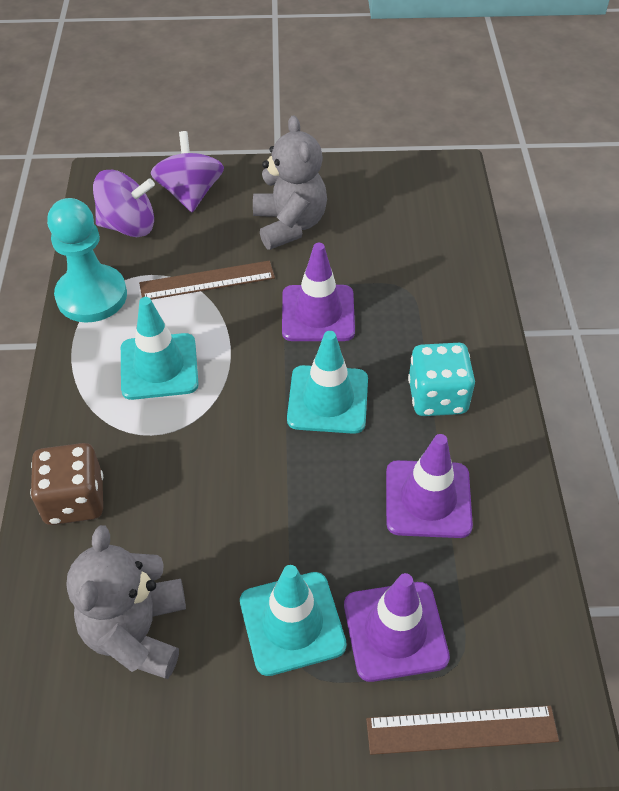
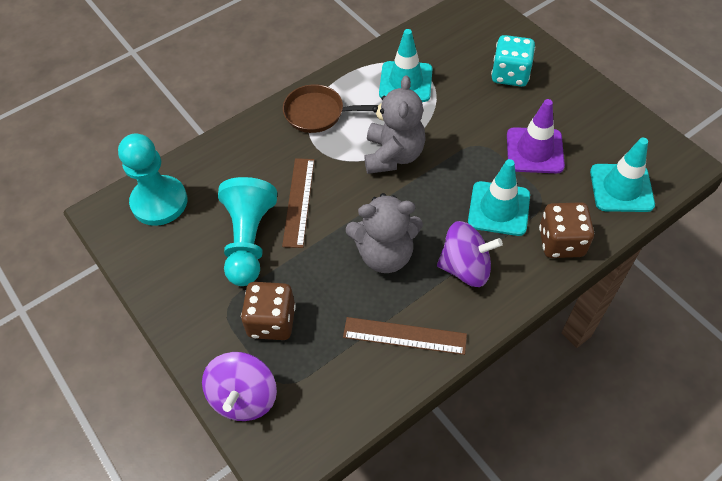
brown dice: 1 -> 2
brown pan: 0 -> 1
purple traffic cone: 3 -> 1
turquoise pawn: 1 -> 2

